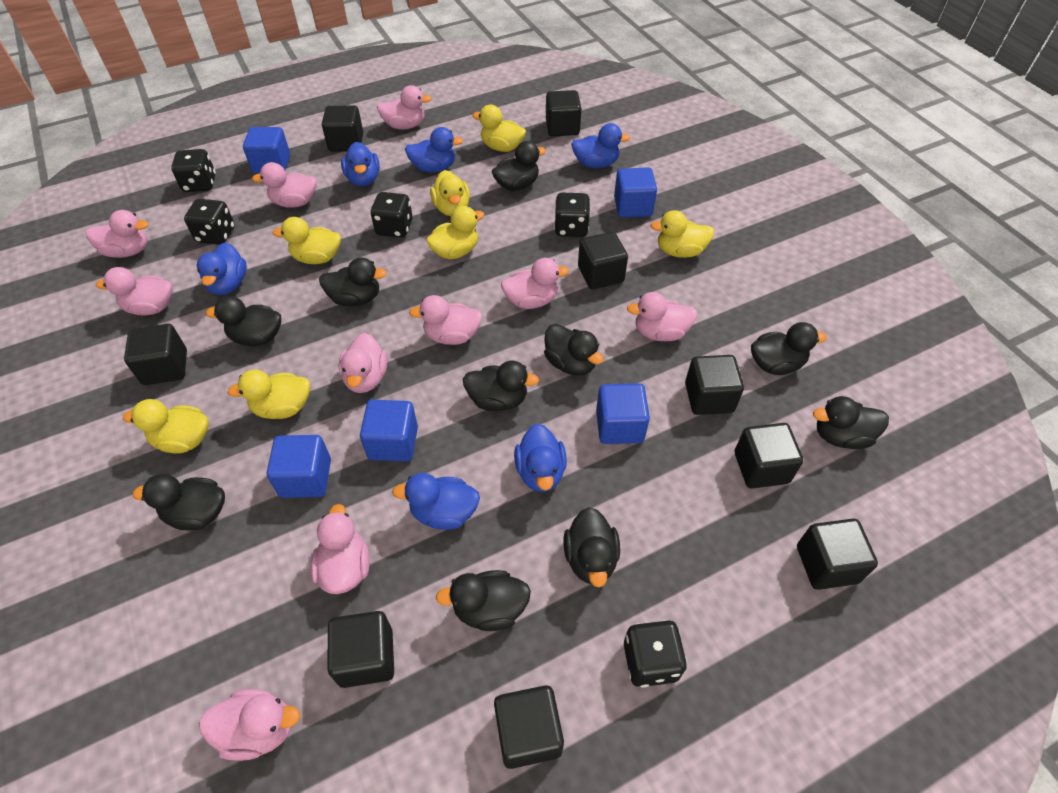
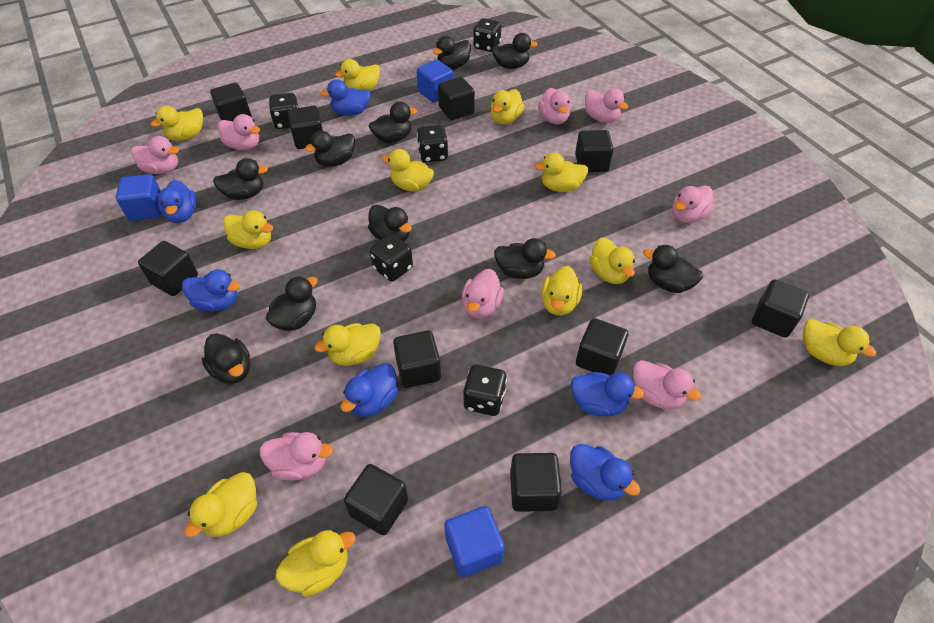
black cube: 9 -> 10
blue cube: 5 -> 3
pink duck: 10 -> 8
yellow duck: 7 -> 12

